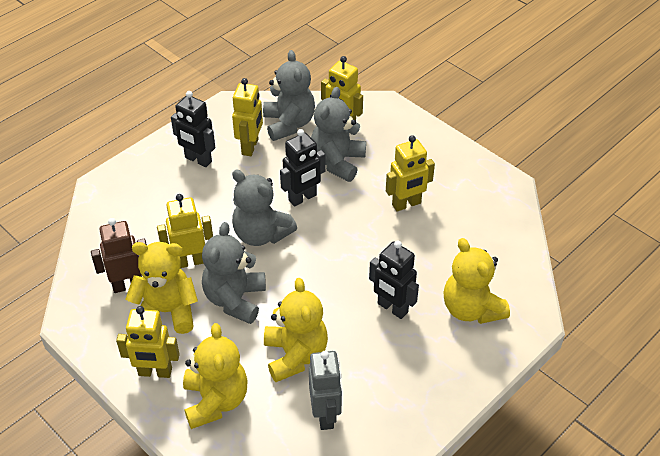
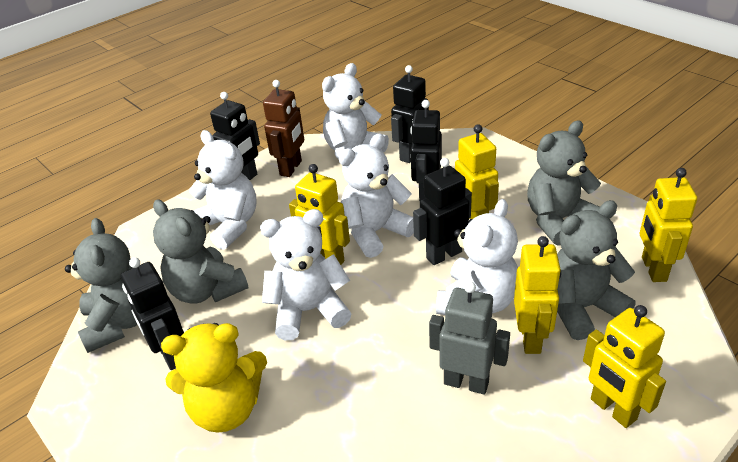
black robot: 3 -> 5
white teddy bear: 0 -> 5
yellow teddy bear: 4 -> 1

